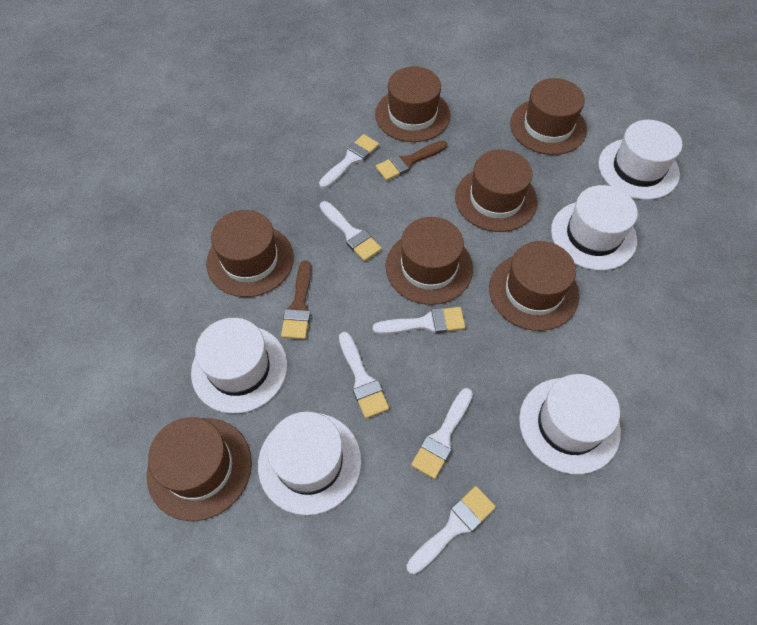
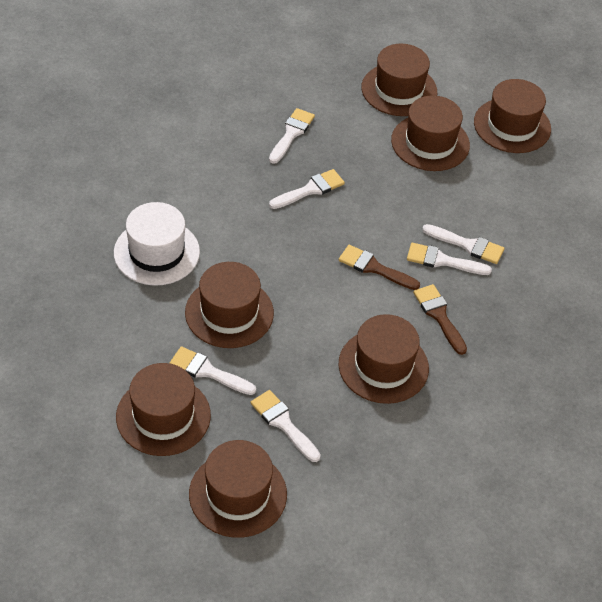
white hat: 5 -> 1

